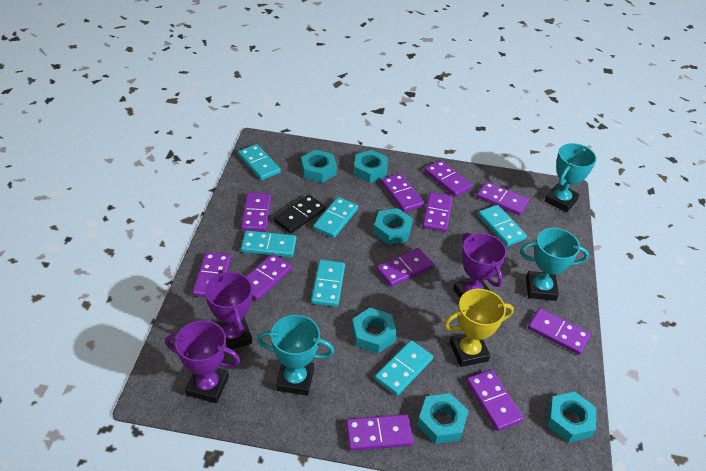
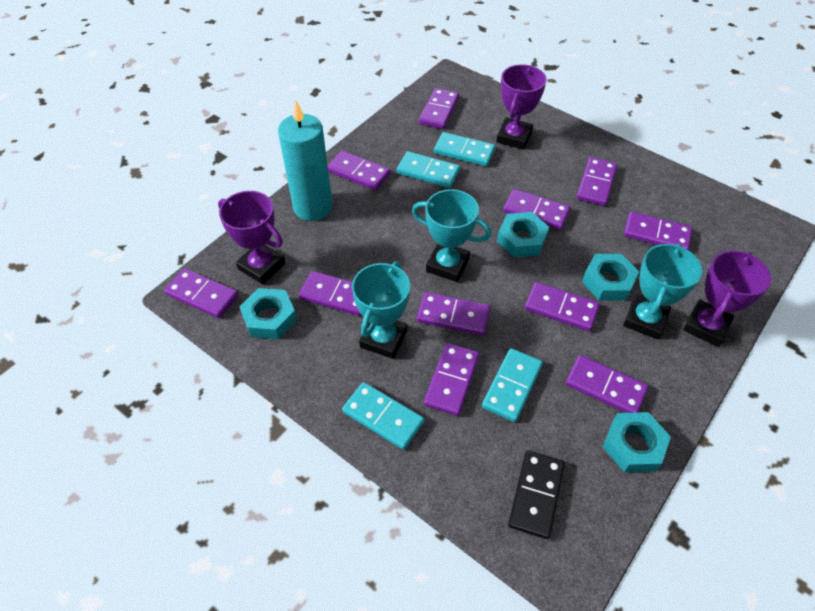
turquoise candle: 0 -> 1
turquoise domino: 6 -> 4
turquoise nut: 6 -> 4
yellow trophy: 1 -> 0

